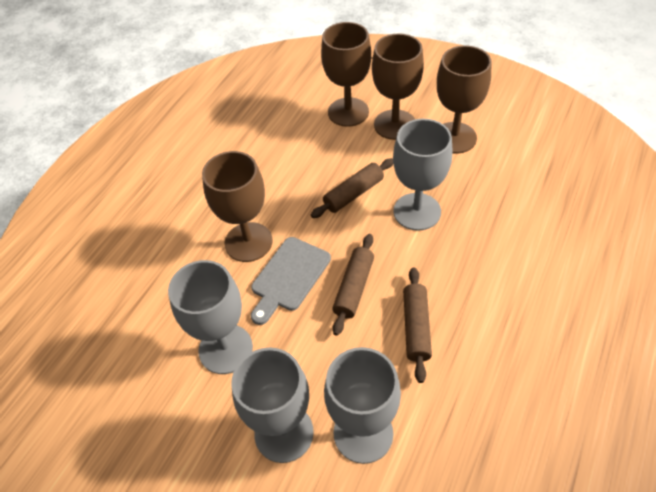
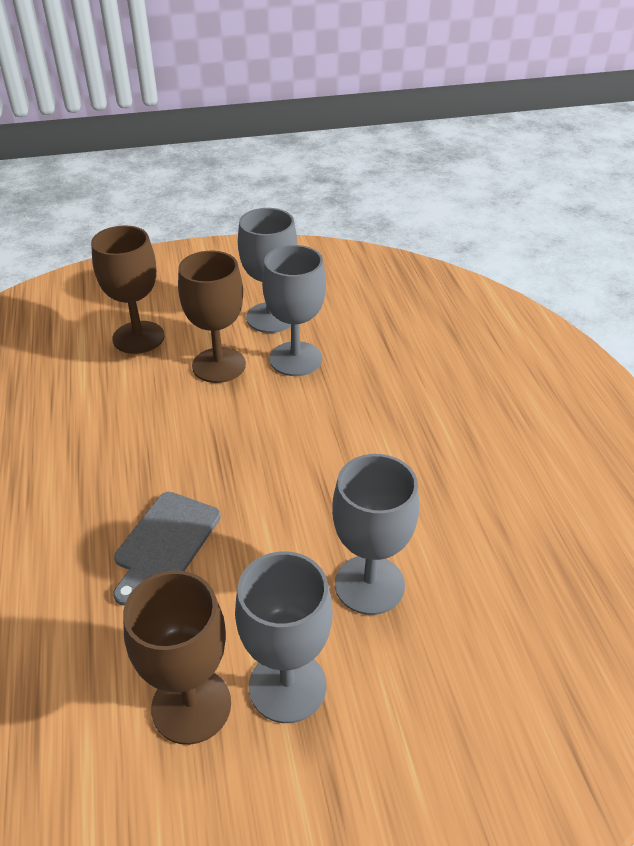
brown goblet: 4 -> 3
brown rolling pin: 3 -> 0

